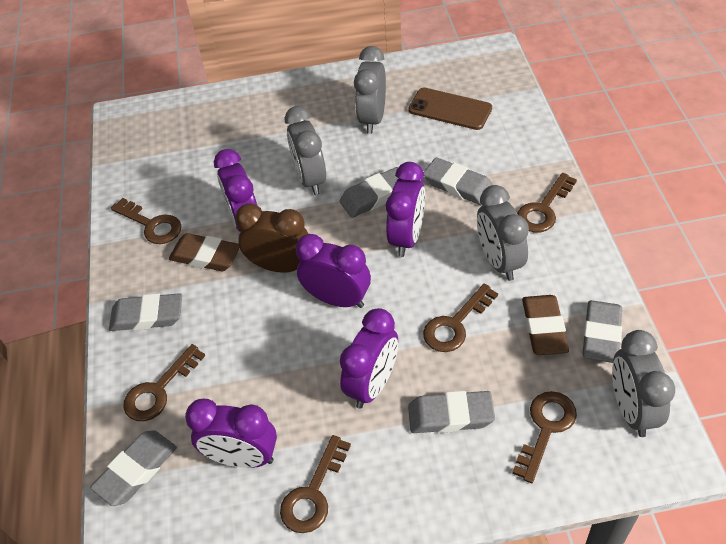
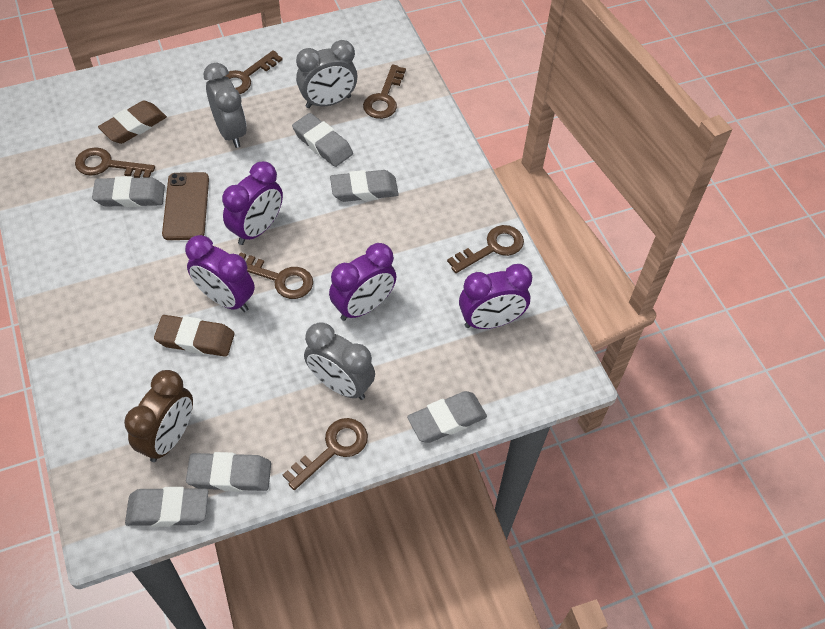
grey clock: 4 -> 3
purple clock: 5 -> 4

